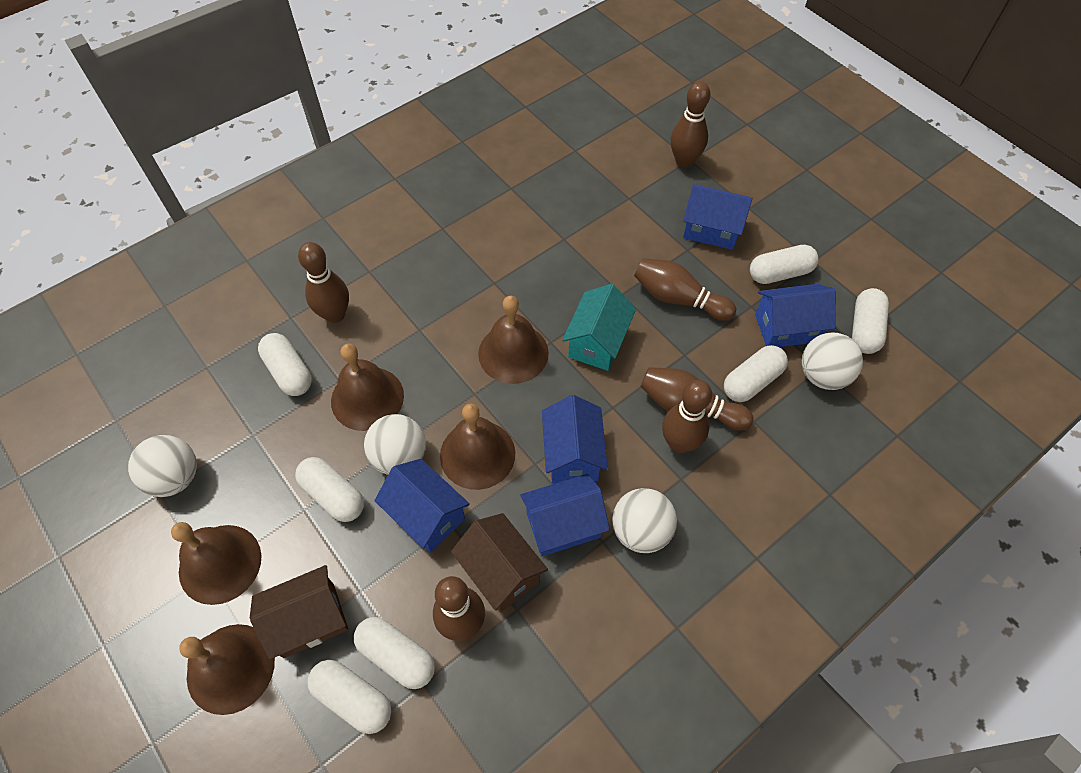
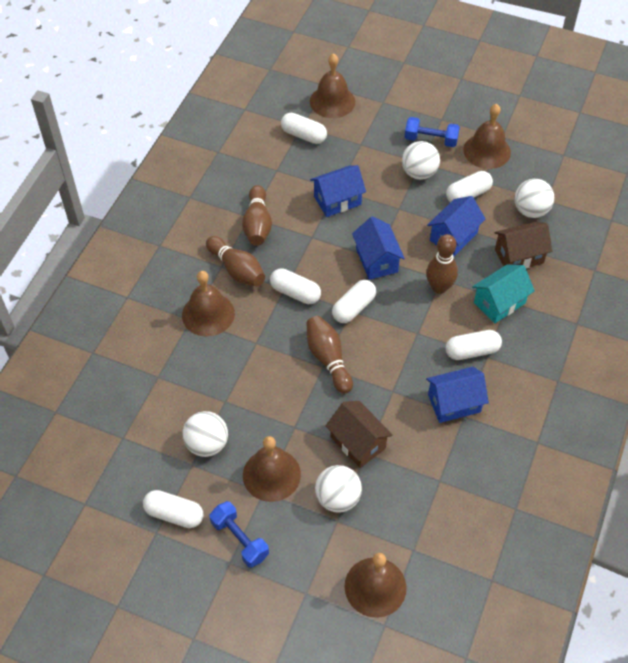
blue dumbbell: 0 -> 2
blue house: 5 -> 4
brown bowling pin: 6 -> 4
white capsule: 7 -> 6

